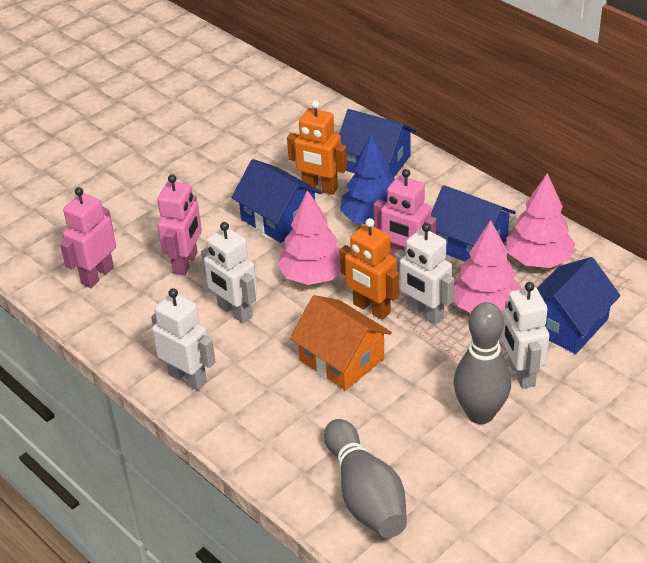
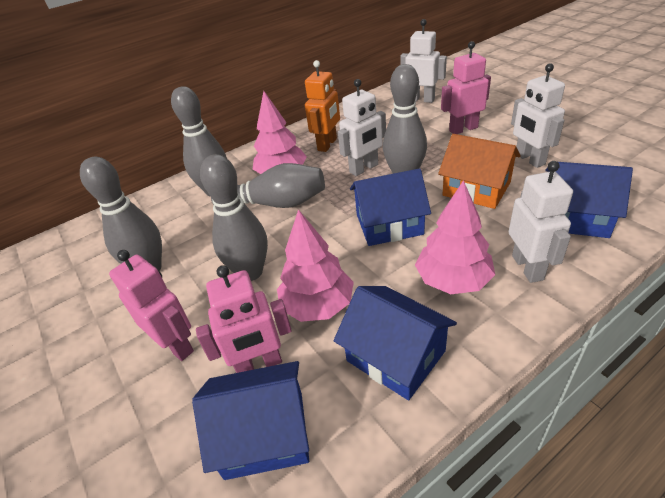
blue tree: 1 -> 0
grey bowling pin: 2 -> 5
orange robot: 2 -> 1

